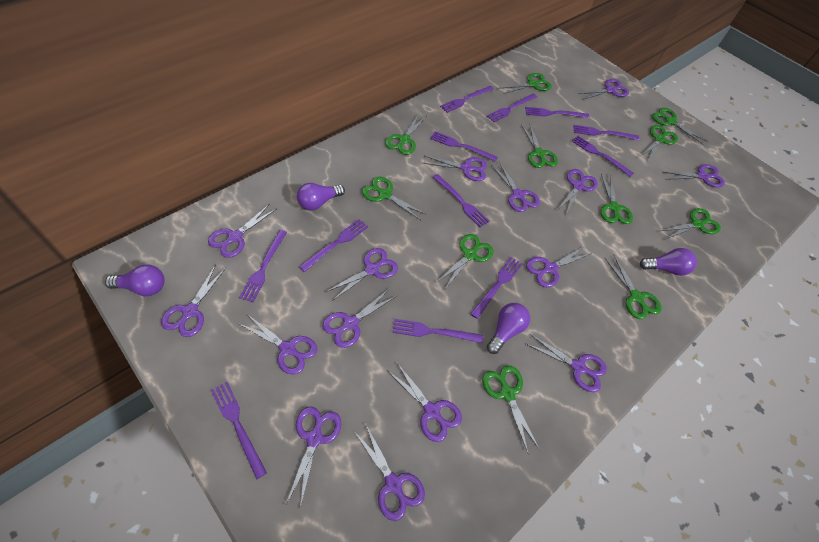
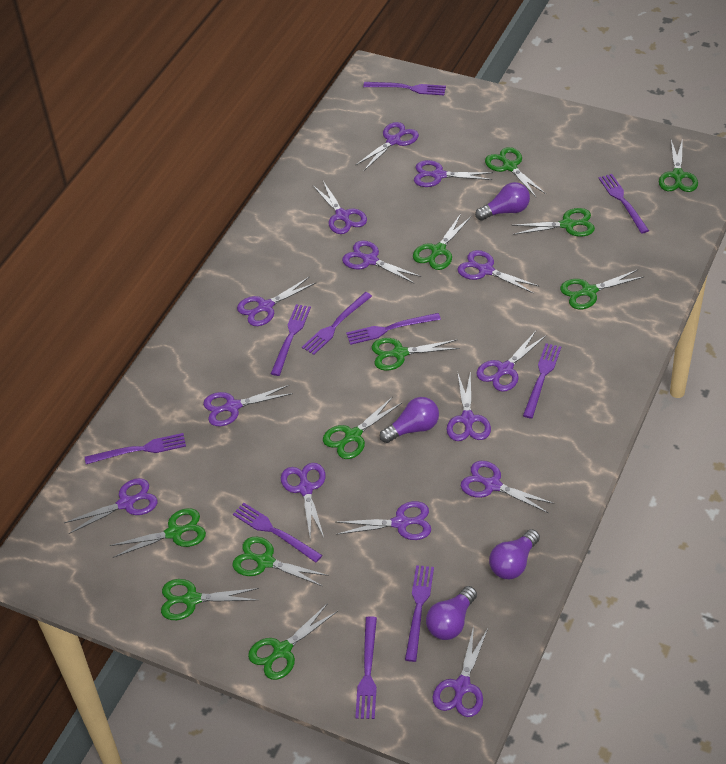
purple fork: 12 -> 10
purple scissors: 15 -> 14

